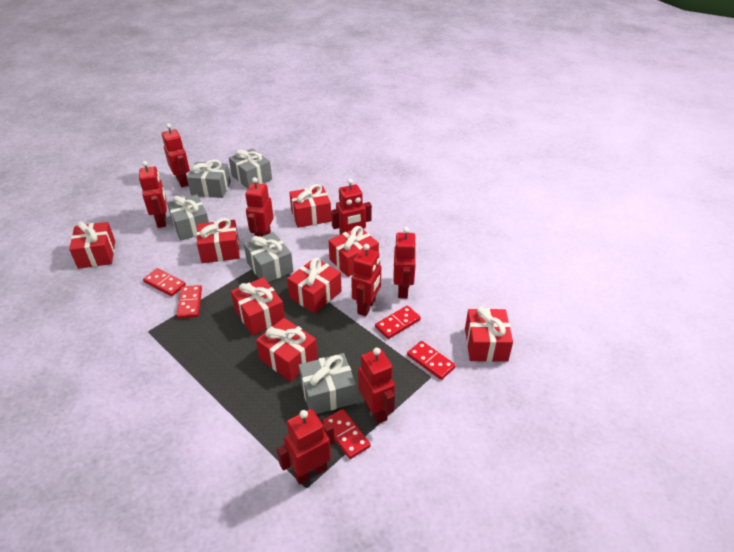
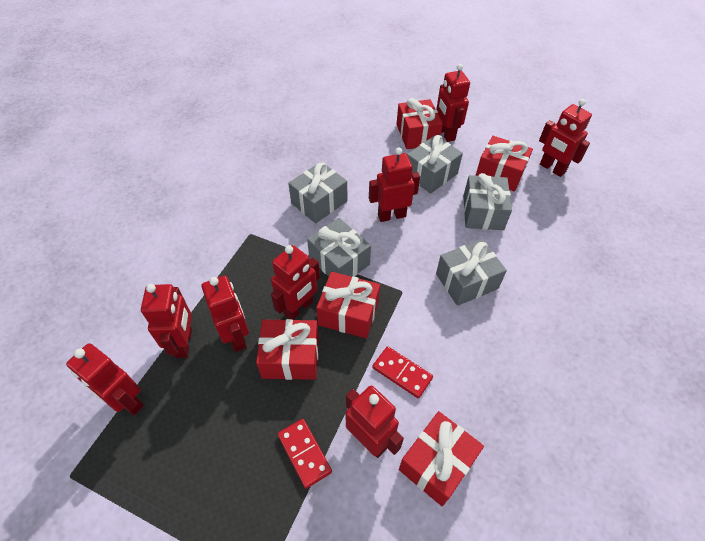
red domino: 5 -> 2
red gift: 8 -> 5

